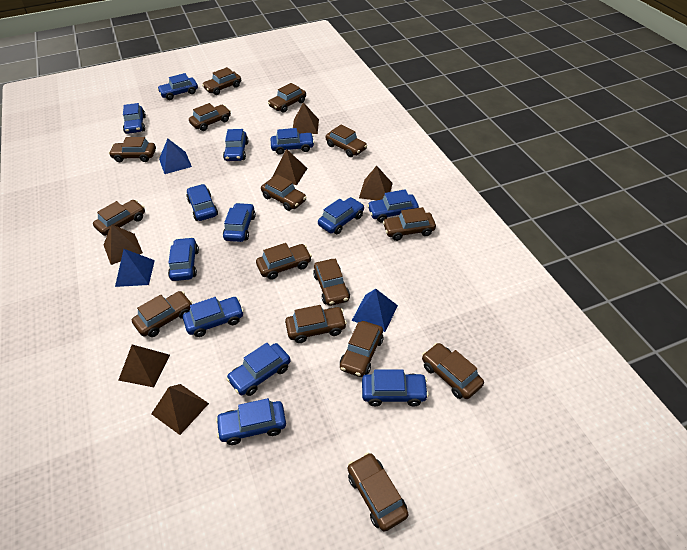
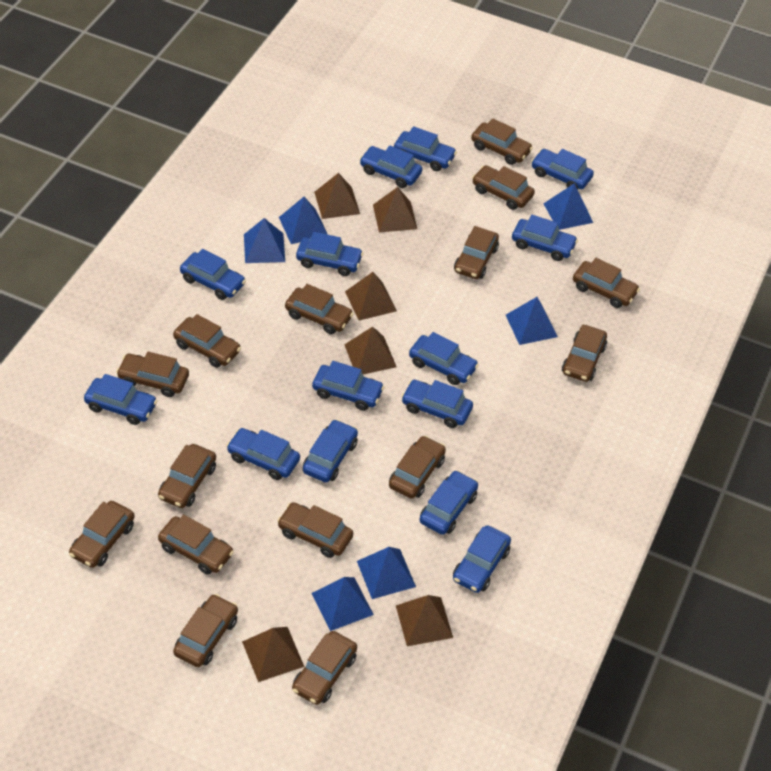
blue car: 13 -> 14
blue pyramid: 3 -> 6

